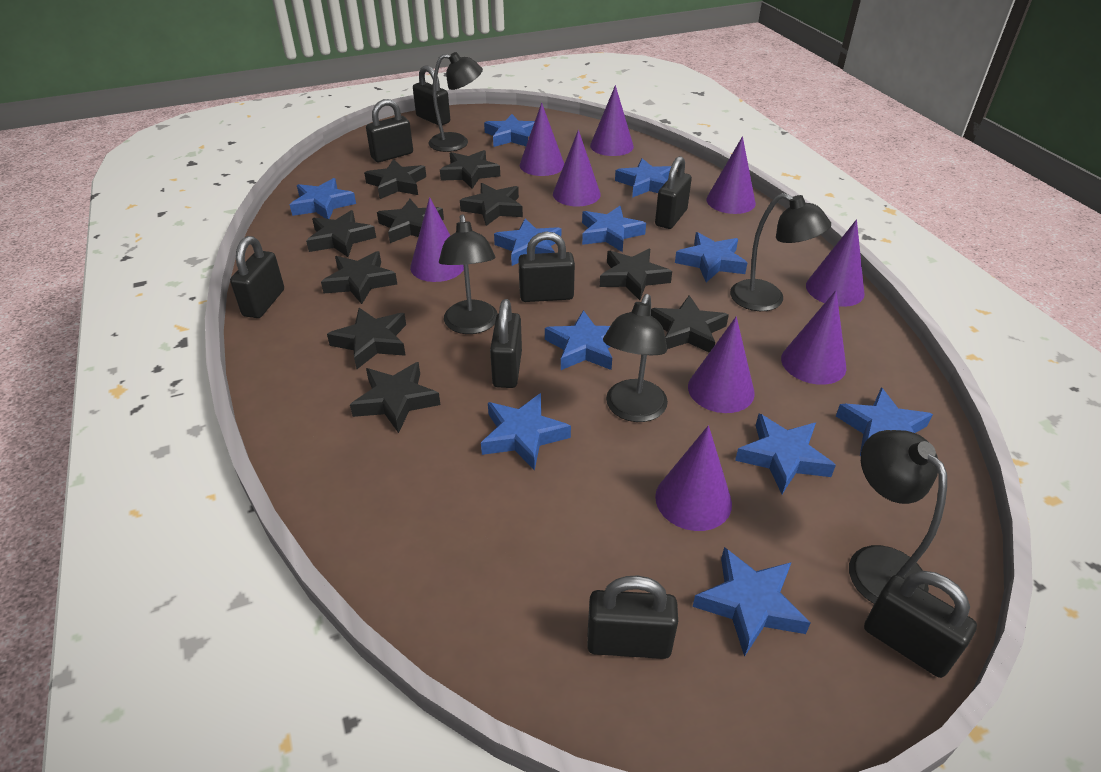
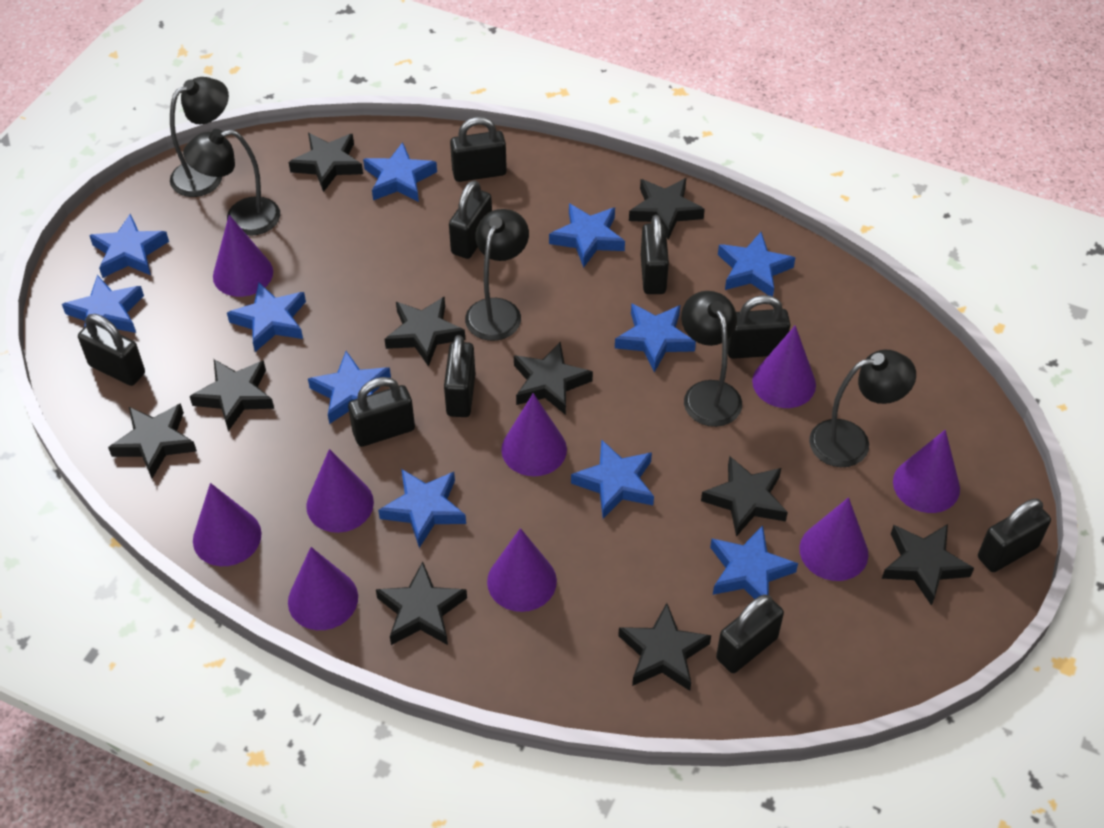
black padlock: 8 -> 9

